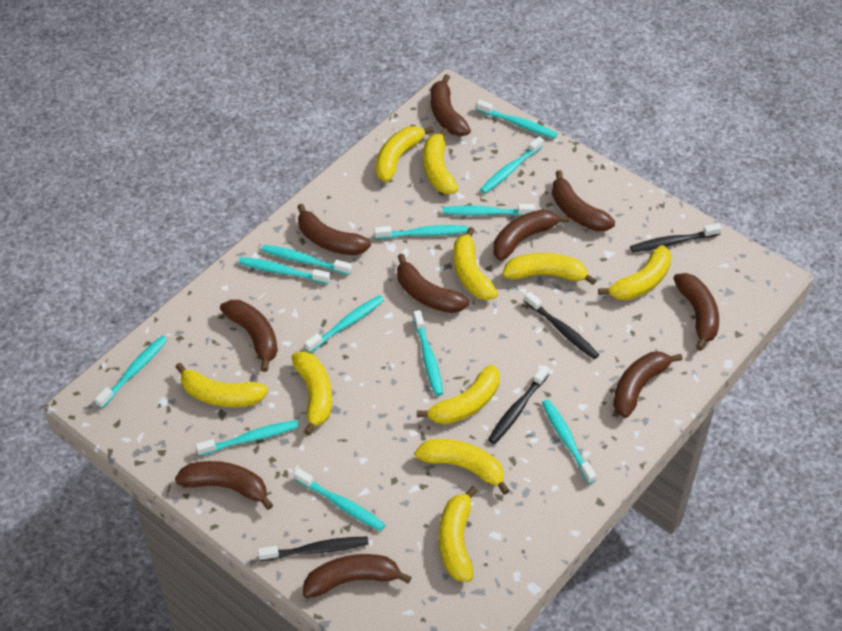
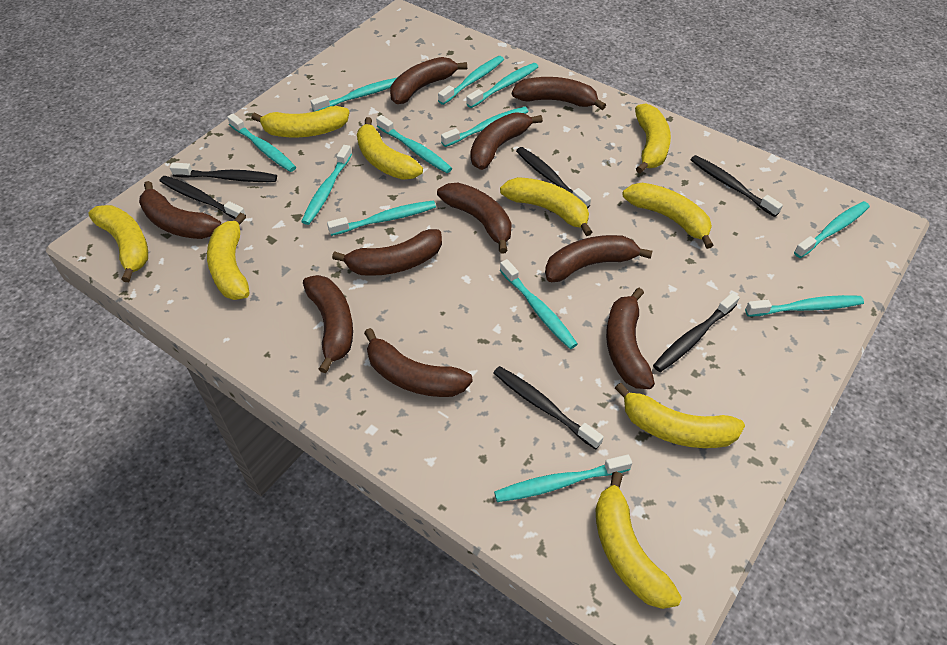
black toothbrush: 4 -> 6
yellow banana: 10 -> 9

